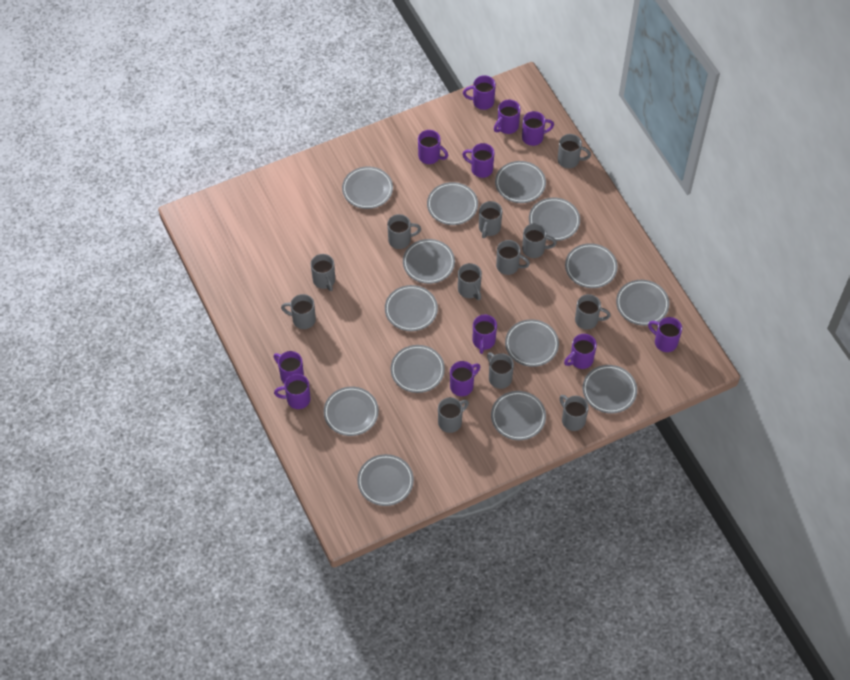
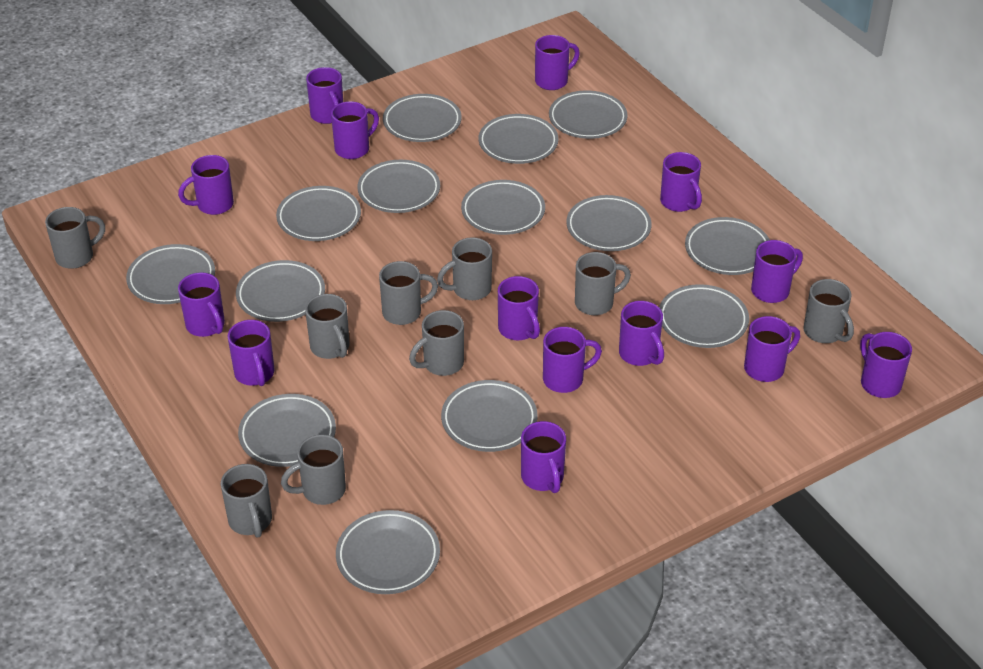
grey mug: 12 -> 9
purple mug: 11 -> 14

